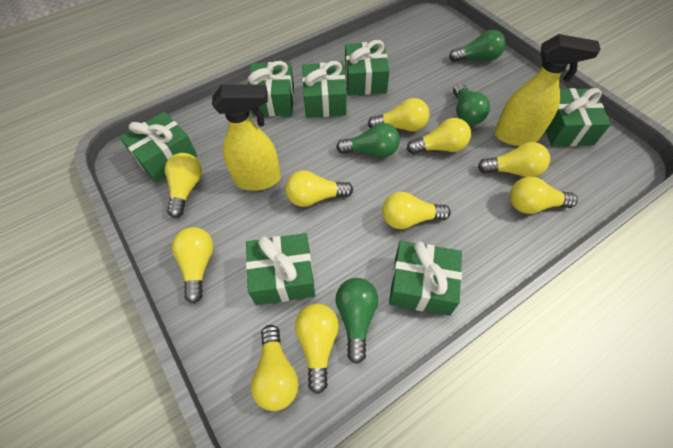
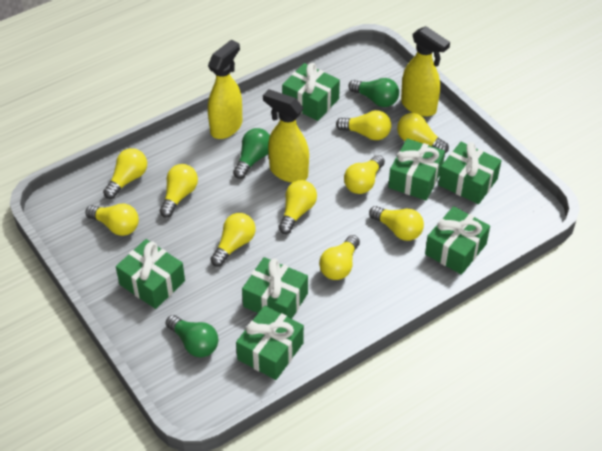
green light bulb: 4 -> 3
yellow spray bottle: 2 -> 3

